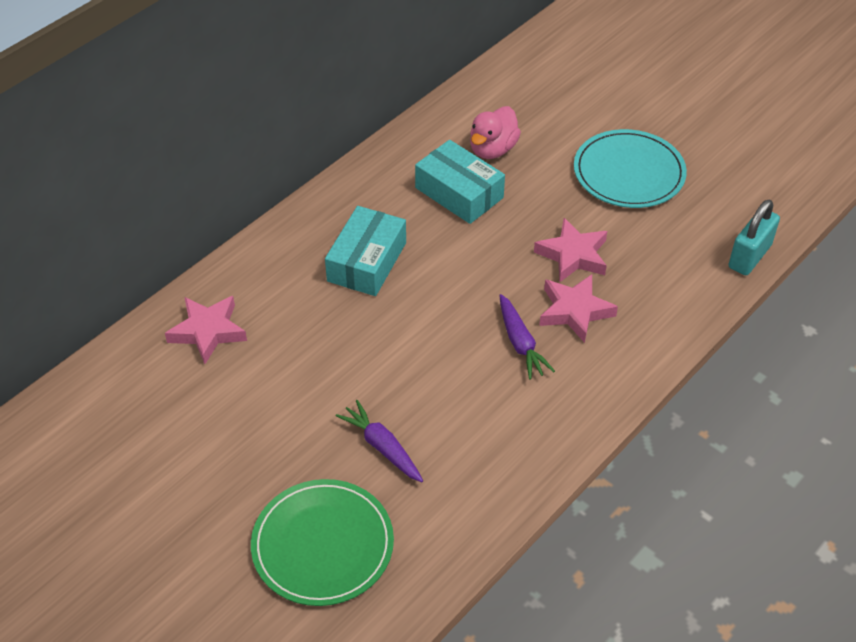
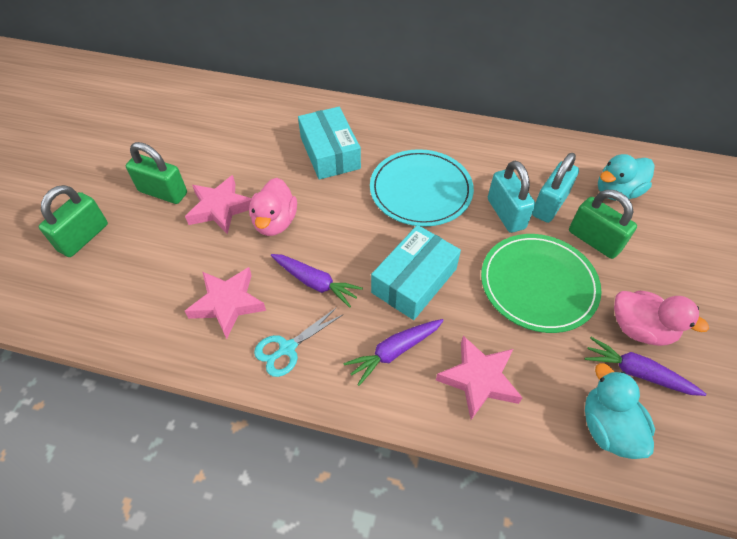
green padlock: 0 -> 3
pink duck: 1 -> 2
purple carrot: 2 -> 3
turquoise duck: 0 -> 2
turquoise padlock: 1 -> 2
turquoise scissors: 0 -> 1

